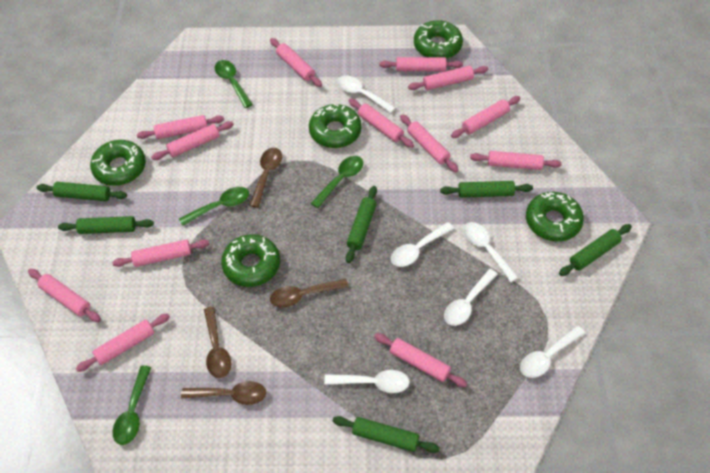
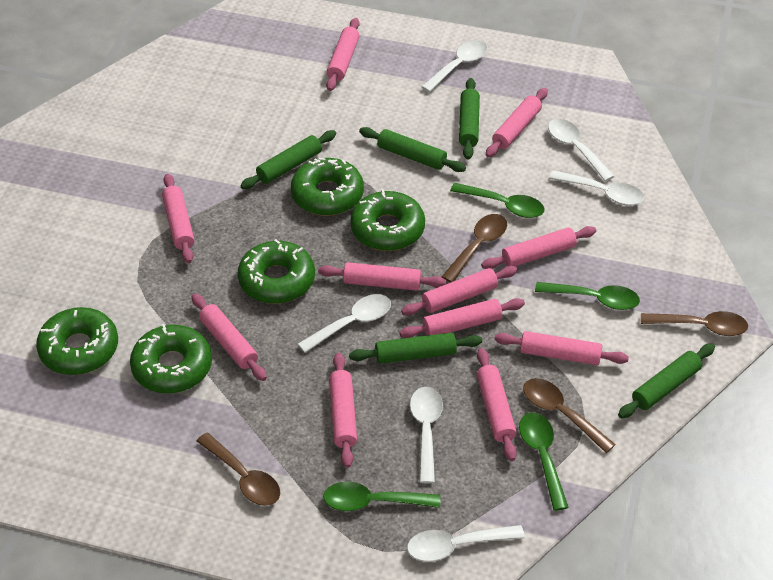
green rolling pin: 6 -> 5
pink rolling pin: 13 -> 11

